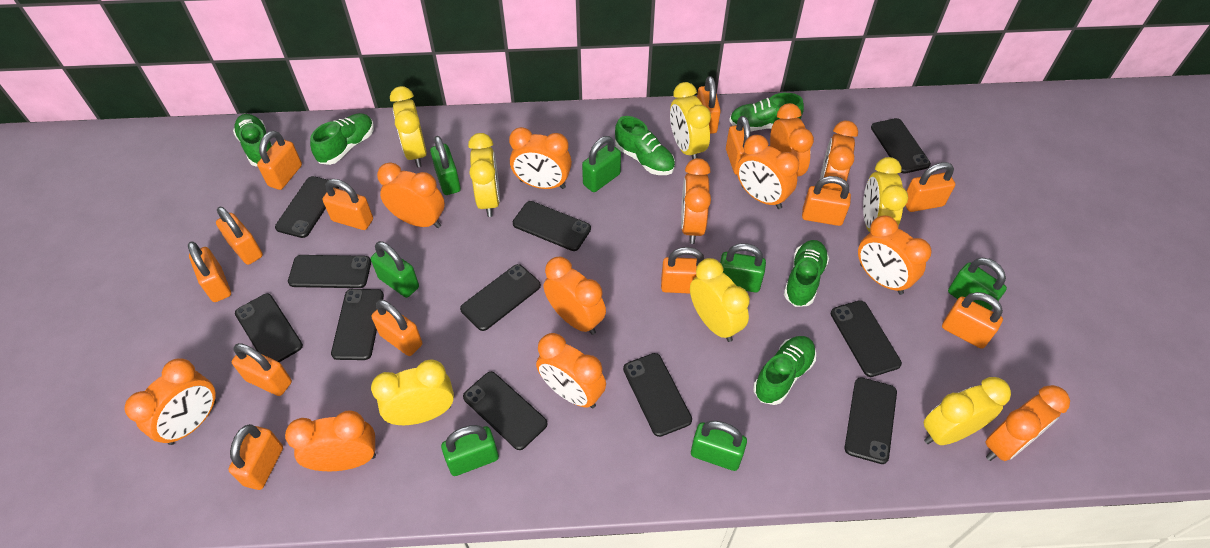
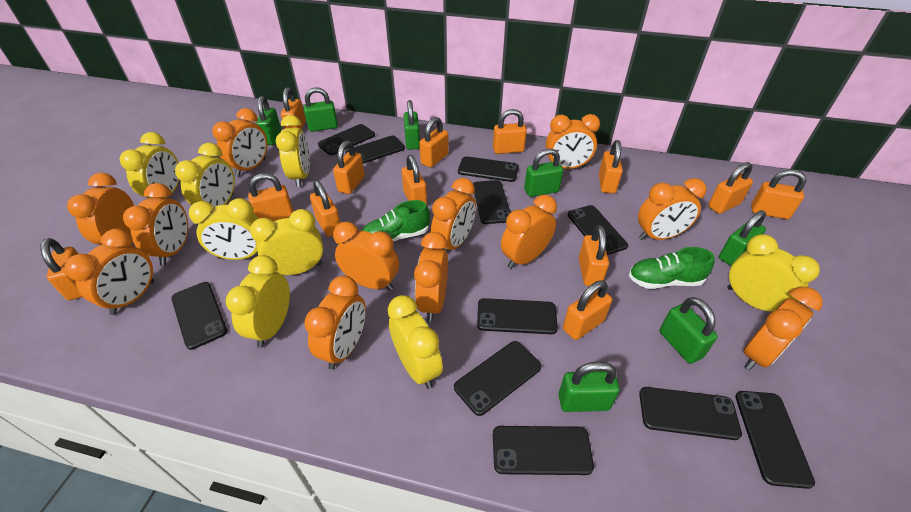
green shoe: 6 -> 2
yellow clock: 7 -> 8

